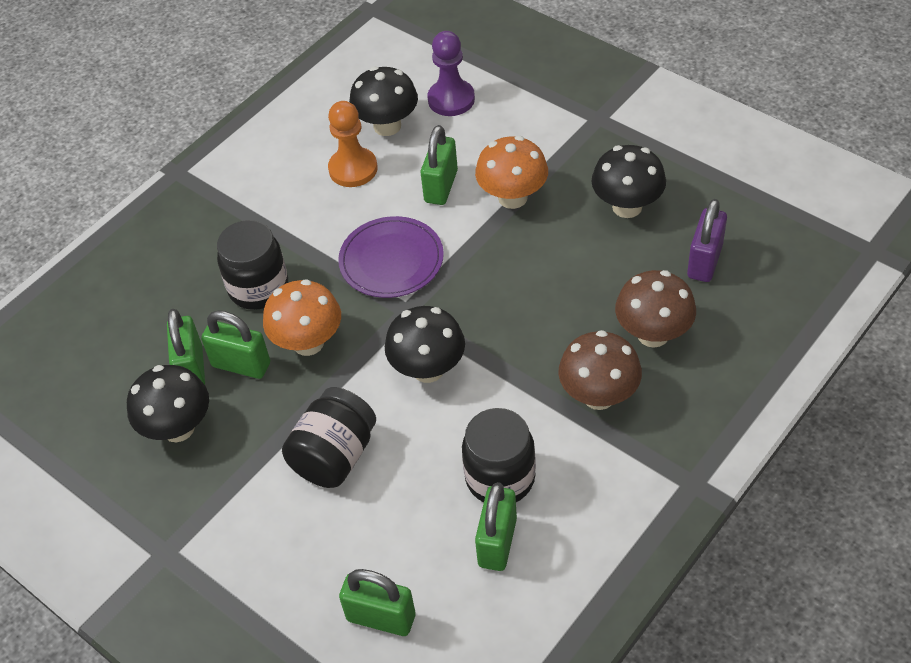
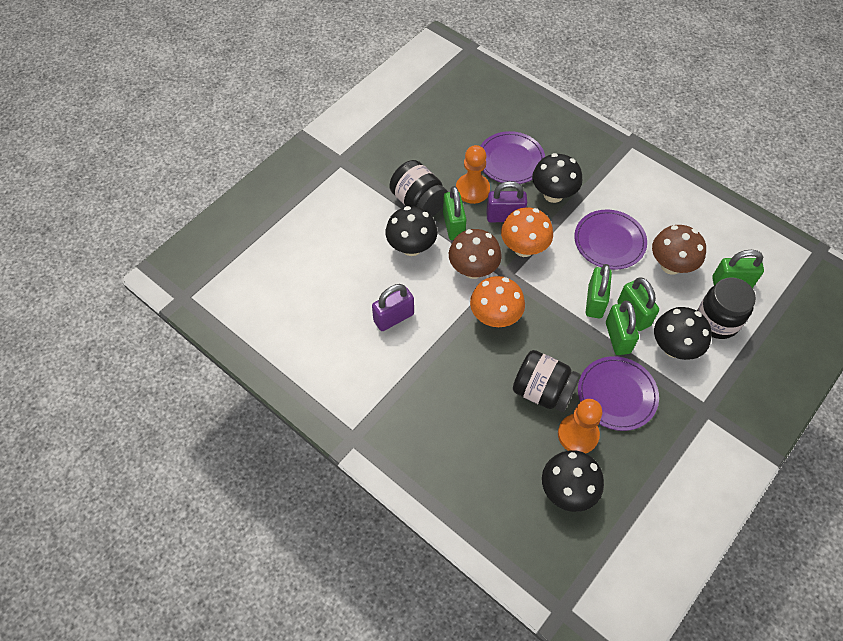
orange pawn: 1 -> 2
purple padlock: 1 -> 2
purple pawn: 1 -> 0
purple plate: 1 -> 3

